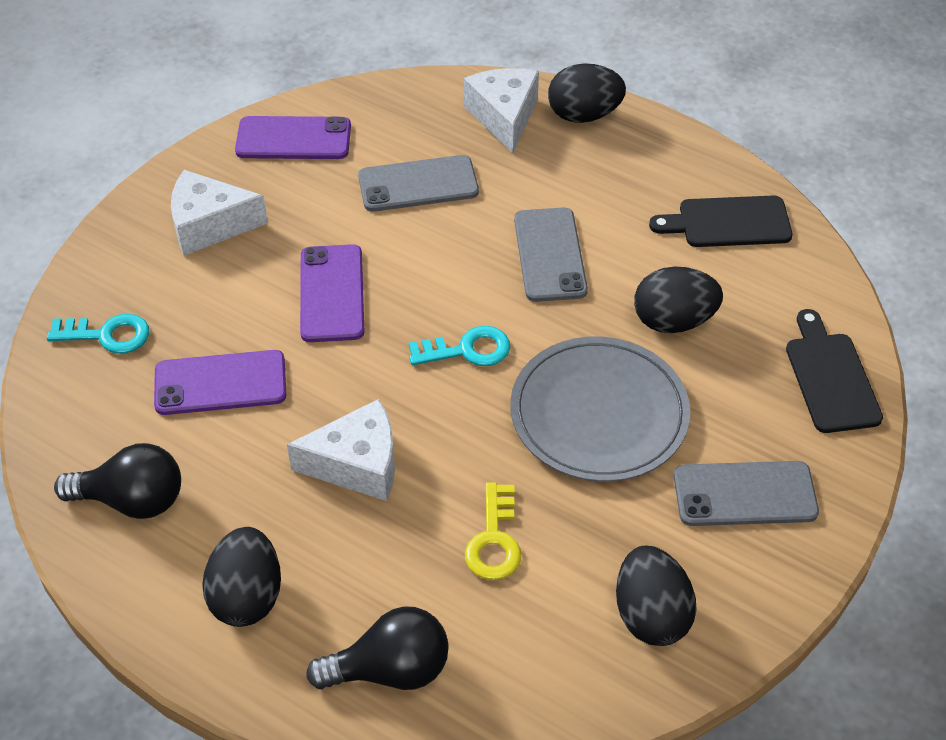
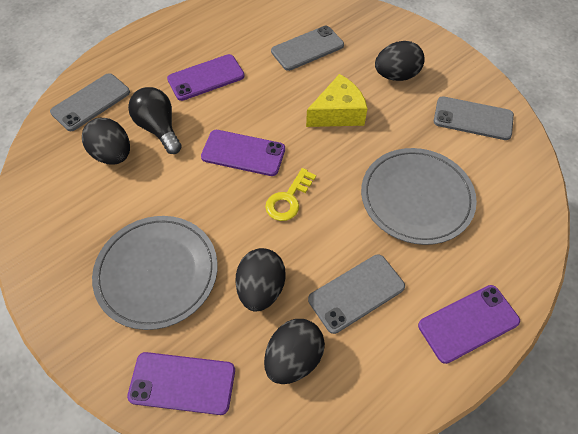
black cutting board: 2 -> 0
black light bulb: 2 -> 1
grey phone: 3 -> 4
grey plate: 1 -> 2
purple phone: 3 -> 4
turquoise key: 2 -> 0
white cheese: 3 -> 0
yellow cheese: 0 -> 1

